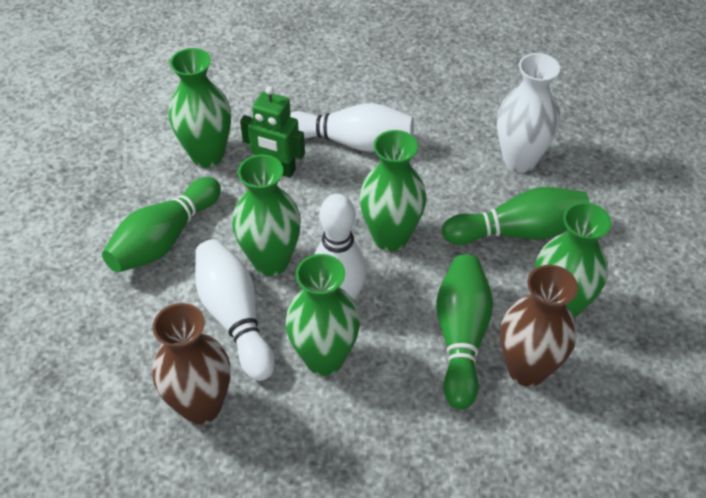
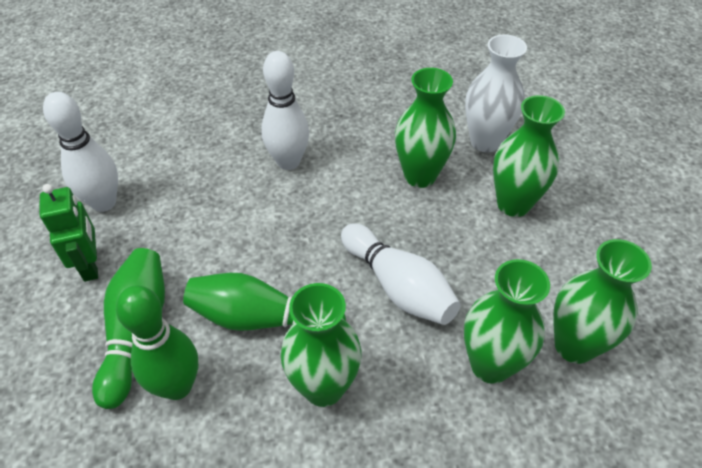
brown vase: 2 -> 0

